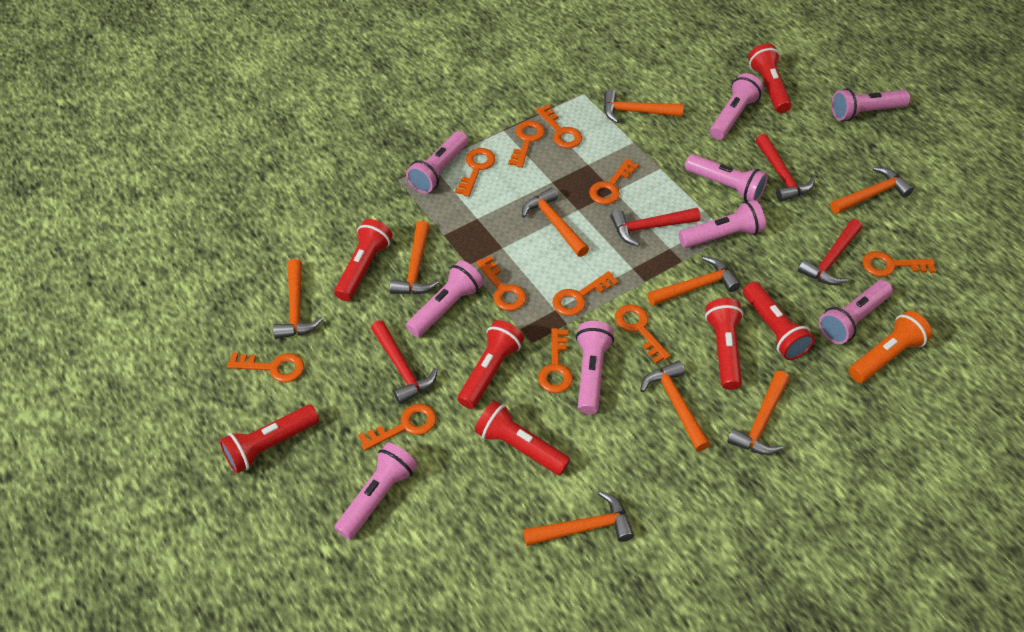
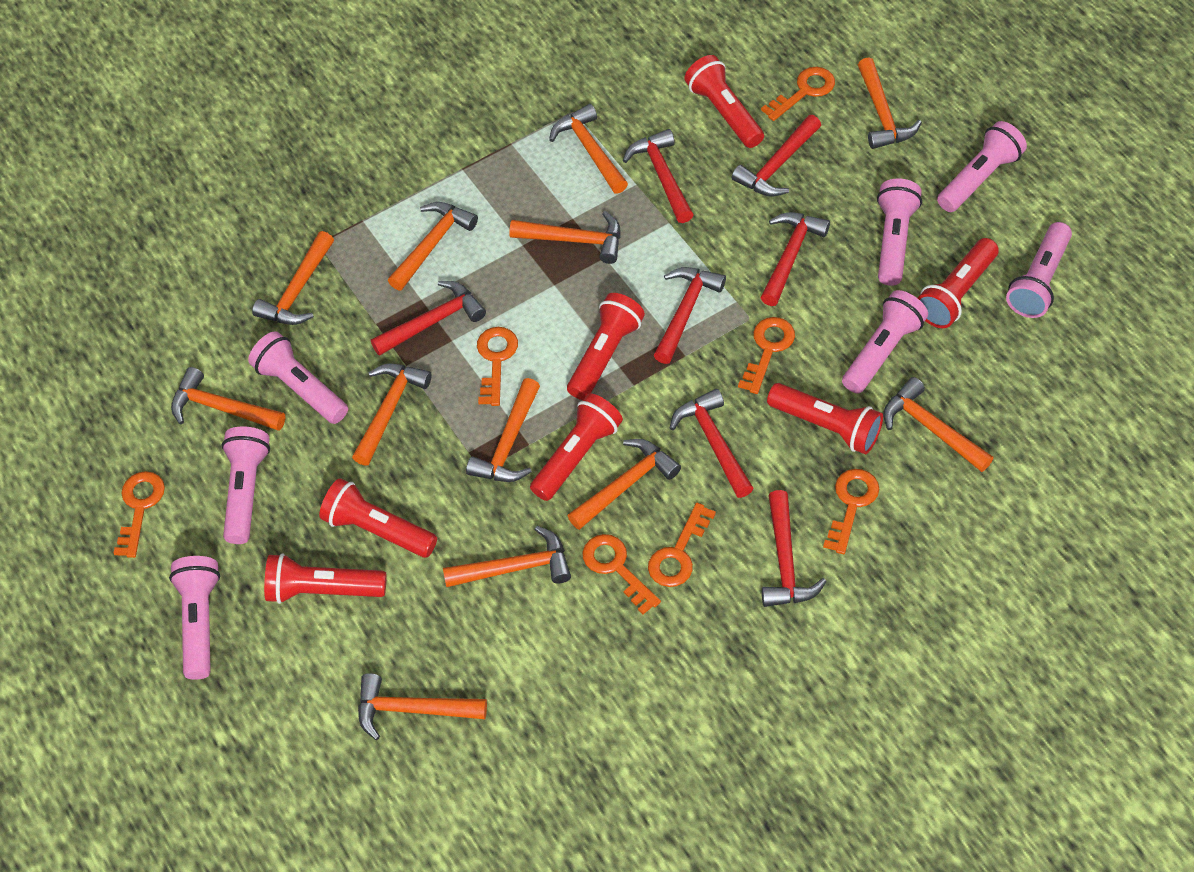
orange flashlight: 1 -> 0
orange hammer: 9 -> 12
orange key: 11 -> 7
pink flashlight: 9 -> 7
red hammer: 4 -> 7

